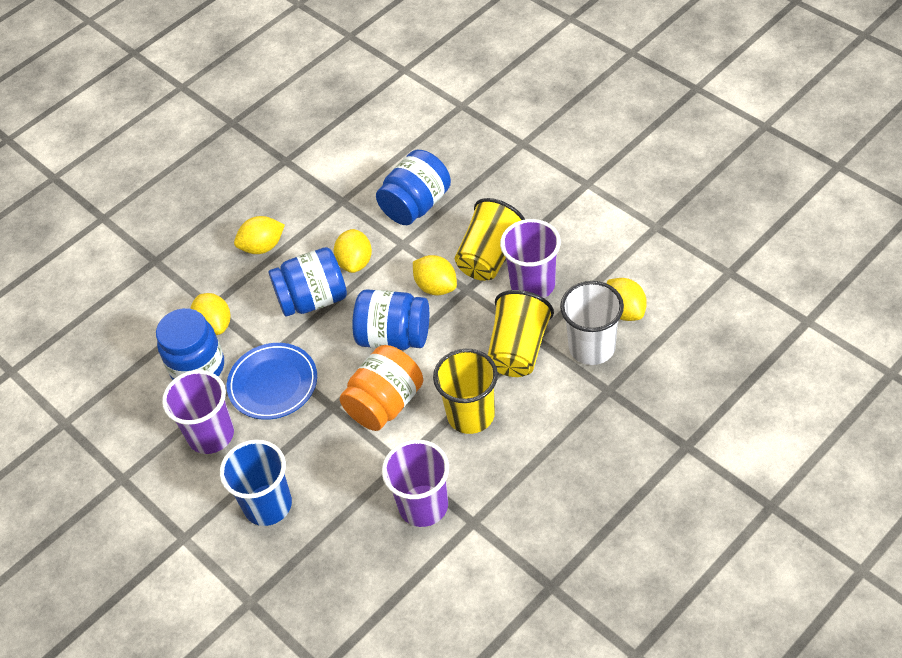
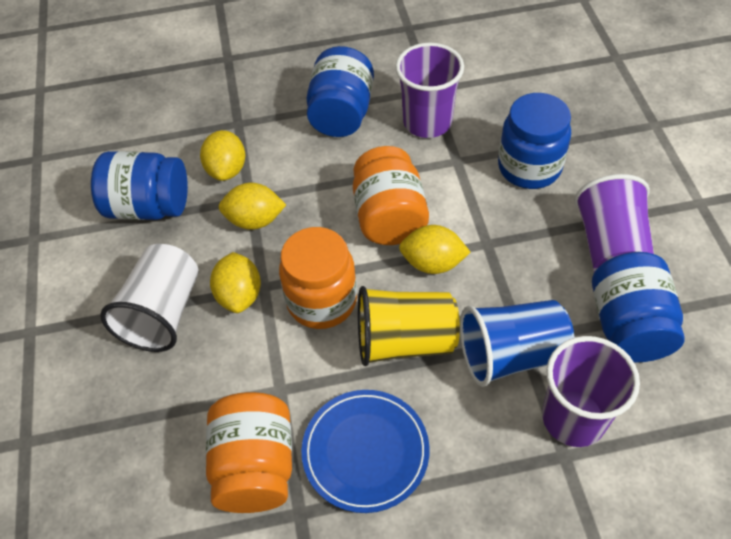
orange jar: 1 -> 3
yellow cup: 3 -> 1
yellow lemon: 5 -> 4

